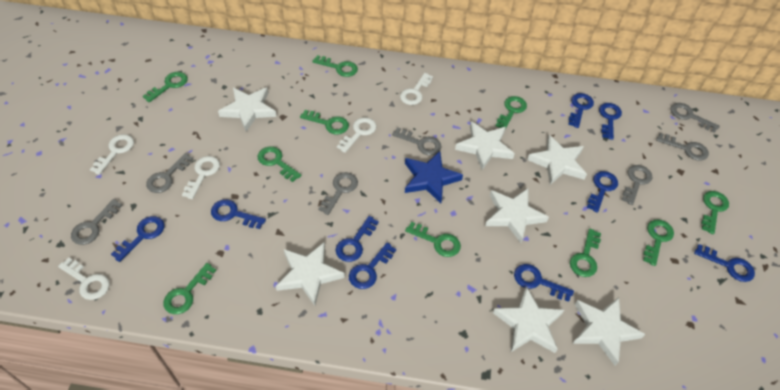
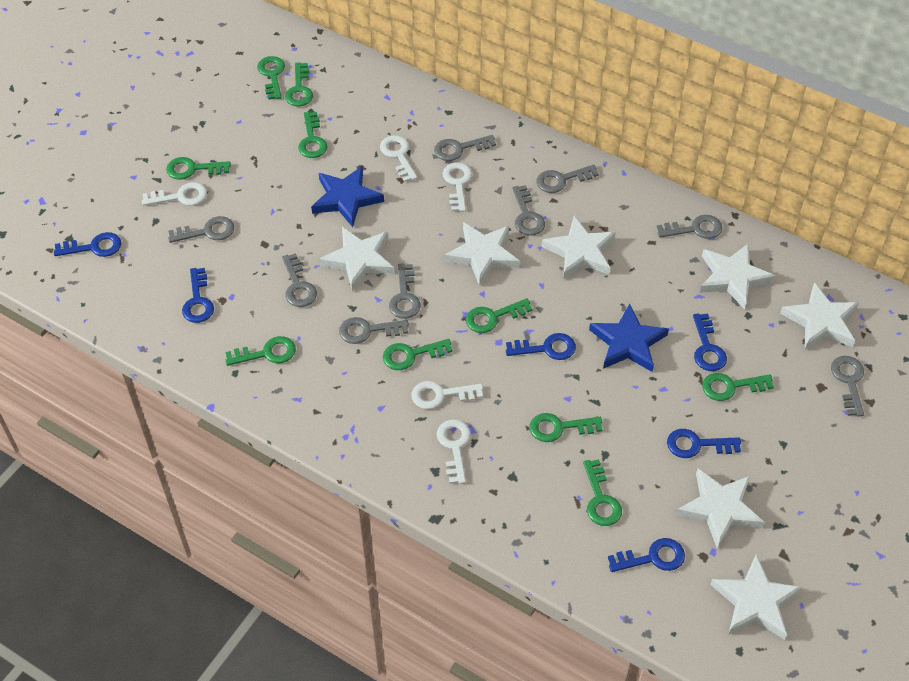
blue key: 9 -> 6
blue star: 1 -> 2
grey key: 7 -> 9

